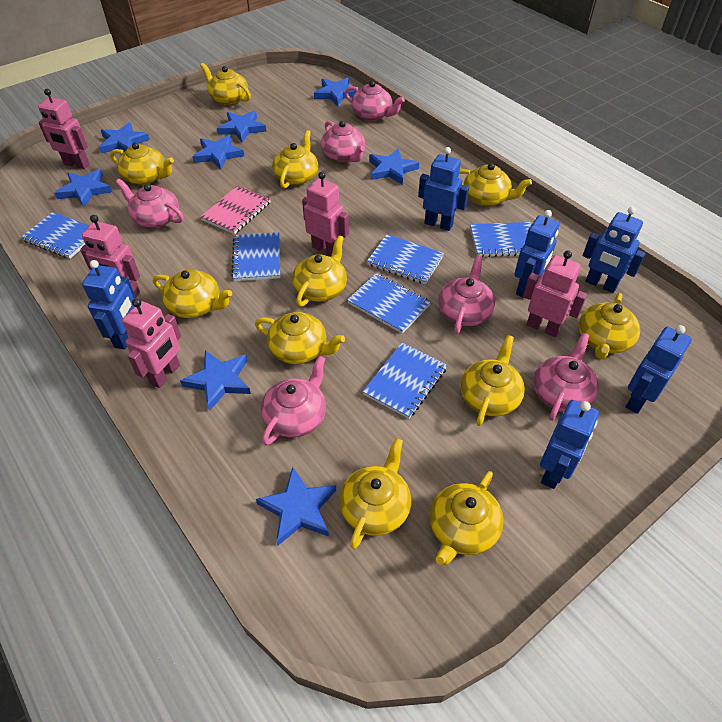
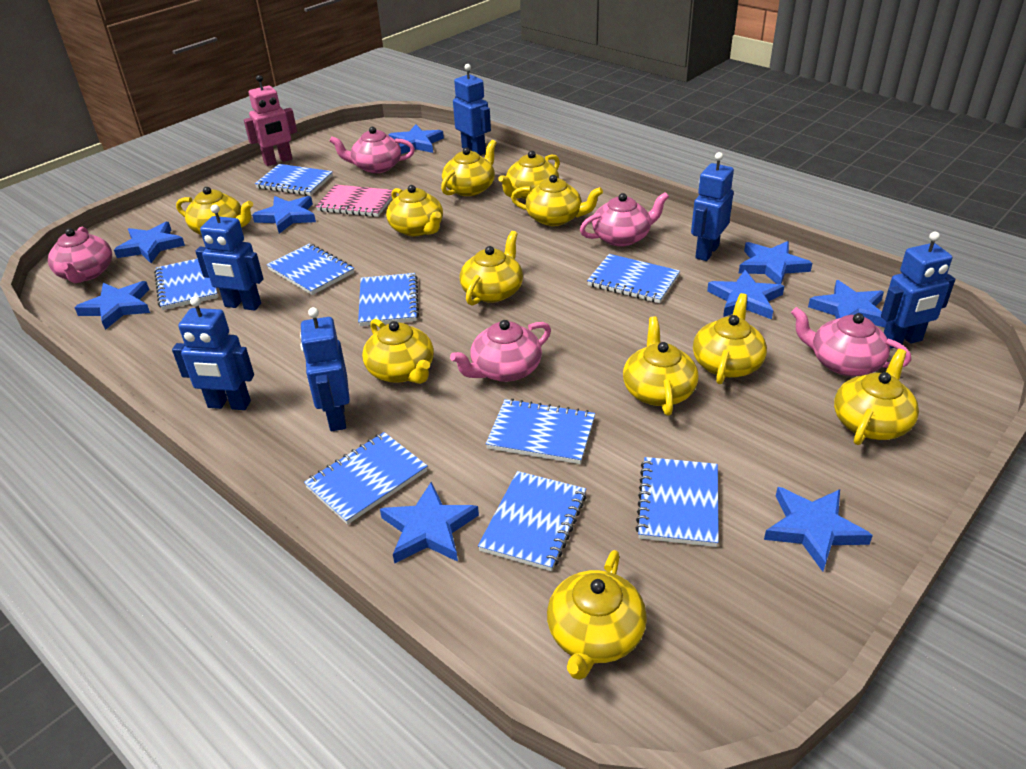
blue notebook: 6 -> 9
blue star: 8 -> 9
pink robot: 5 -> 1
pink teapot: 6 -> 5

